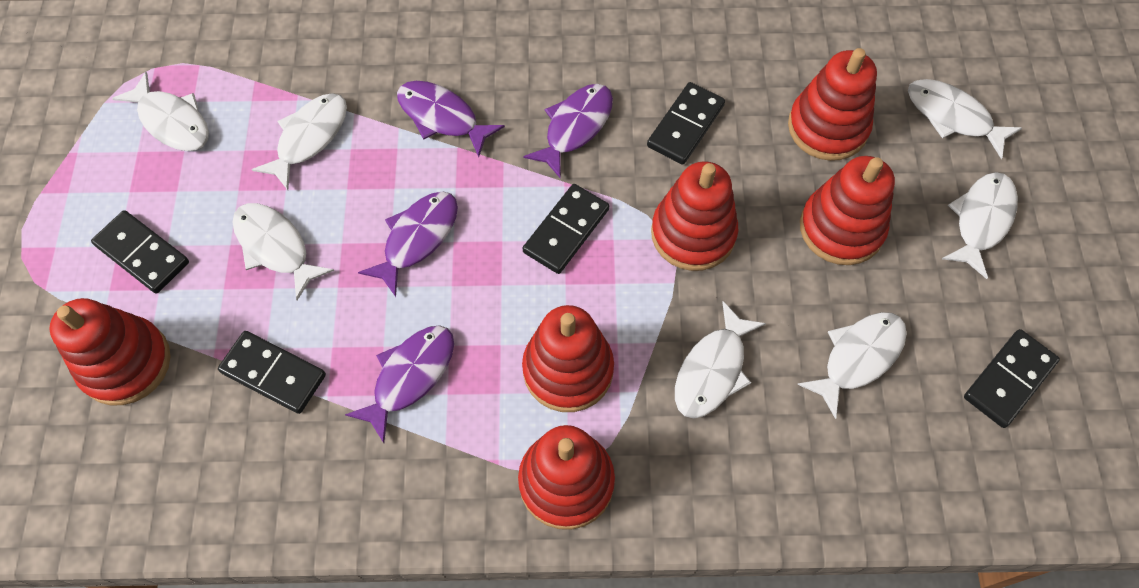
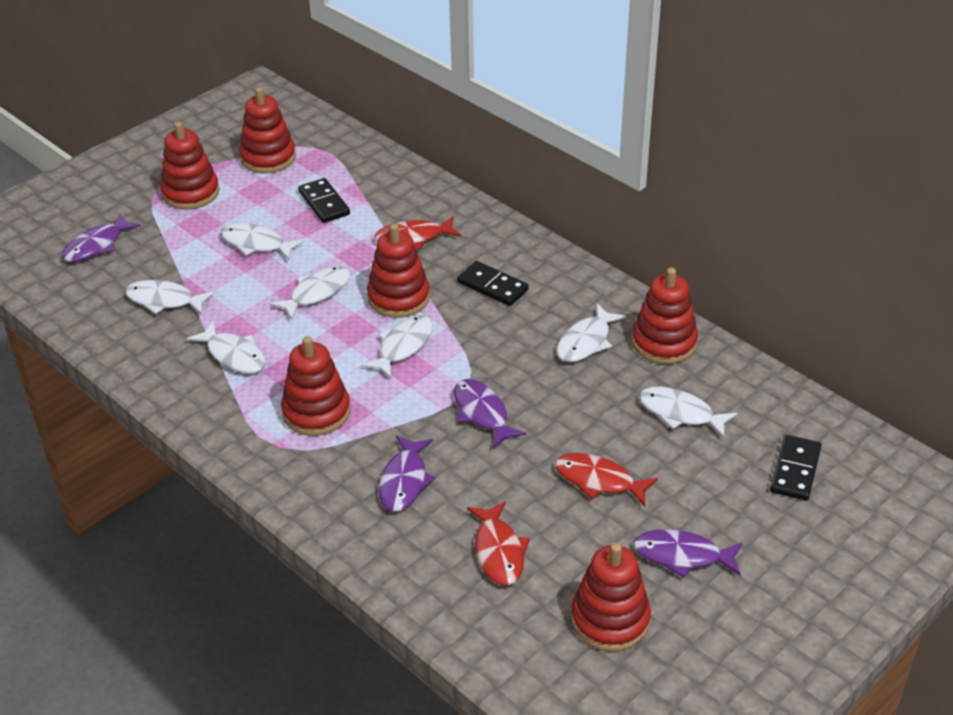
black domino: 5 -> 3
red fish: 0 -> 3

